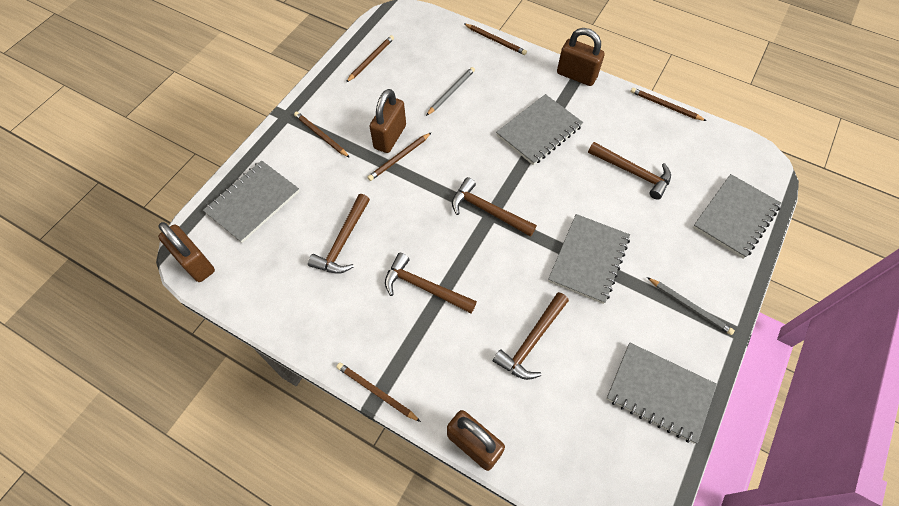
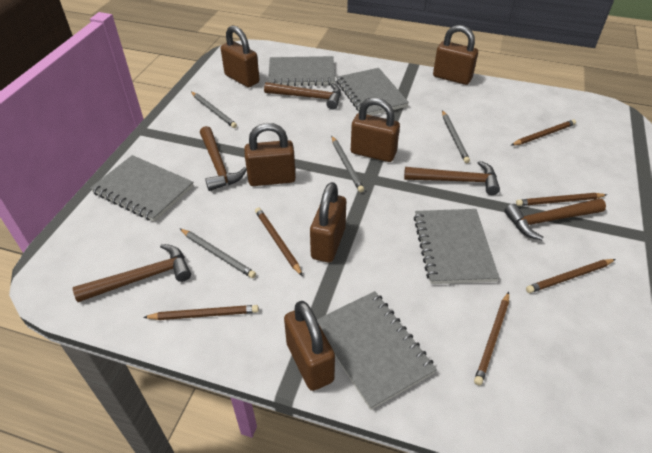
brown padlock: 4 -> 6
grey pencil: 2 -> 4

